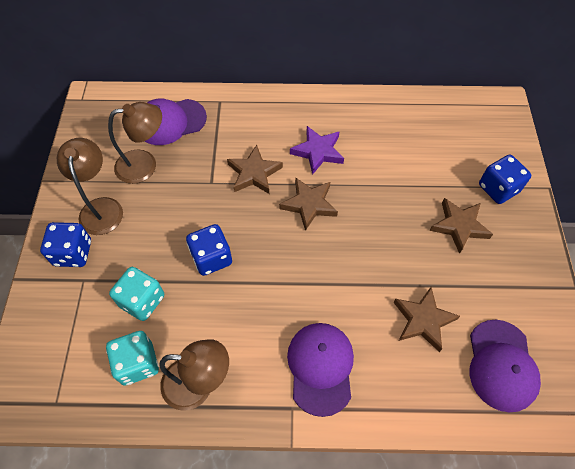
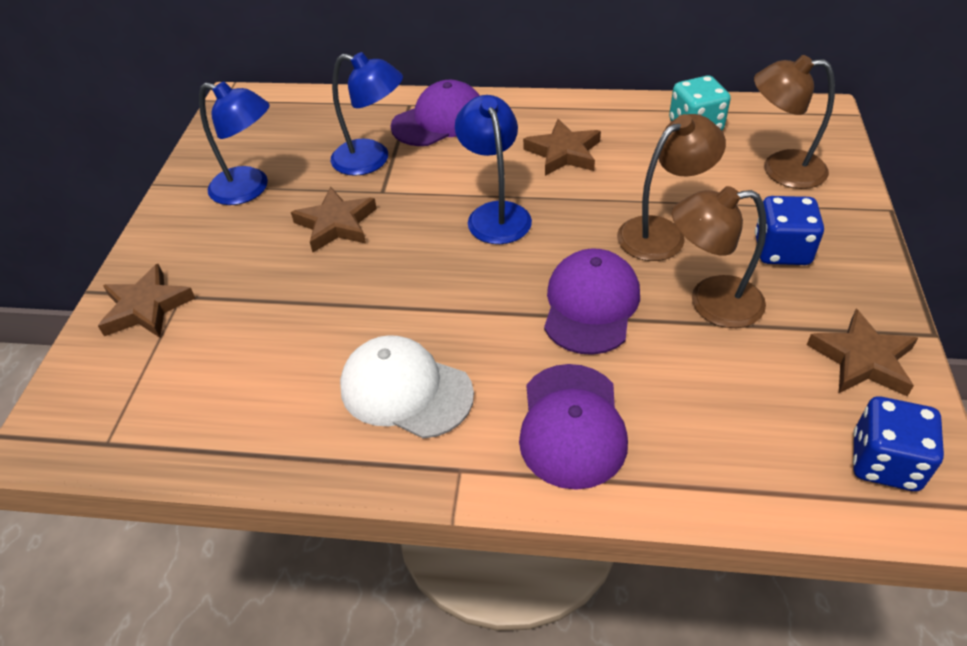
blue dice: 3 -> 2
blue lamp: 0 -> 3
purple star: 1 -> 0
turquoise dice: 2 -> 1
white cap: 0 -> 1

